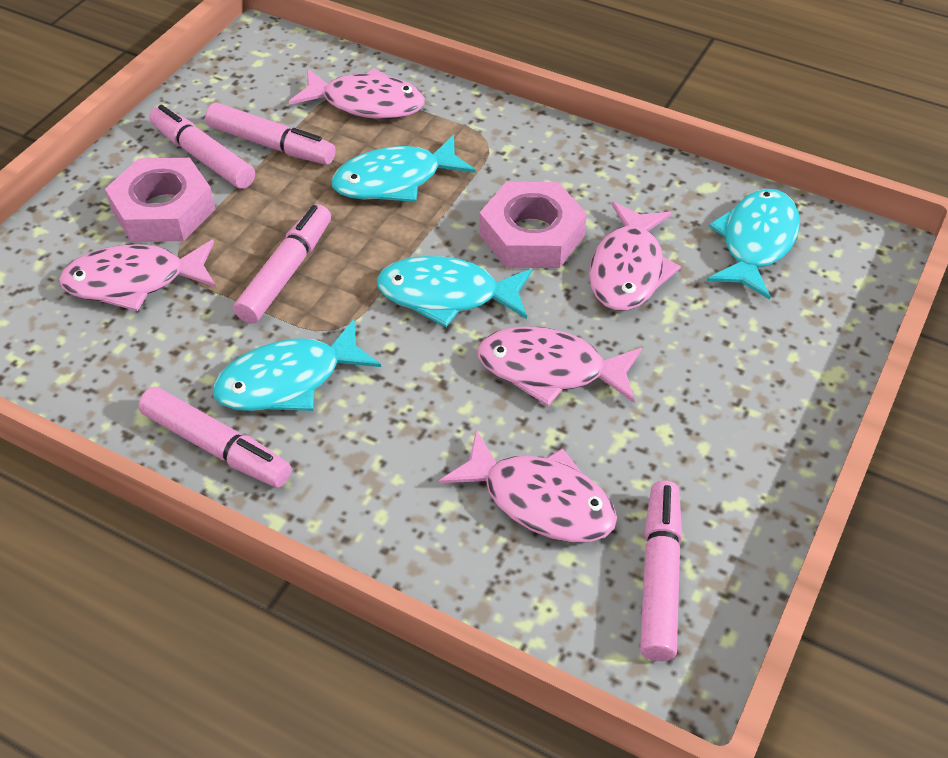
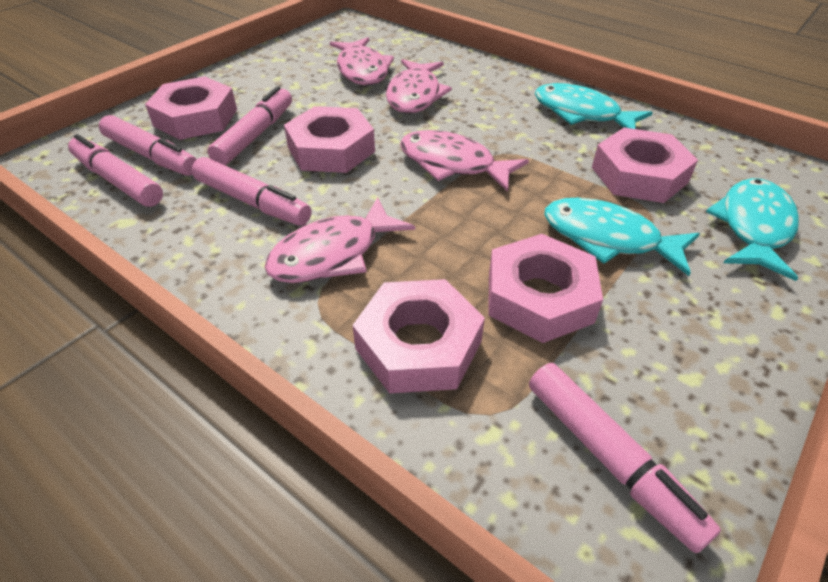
pink fish: 5 -> 4
pink nut: 2 -> 5
turquoise fish: 4 -> 3

